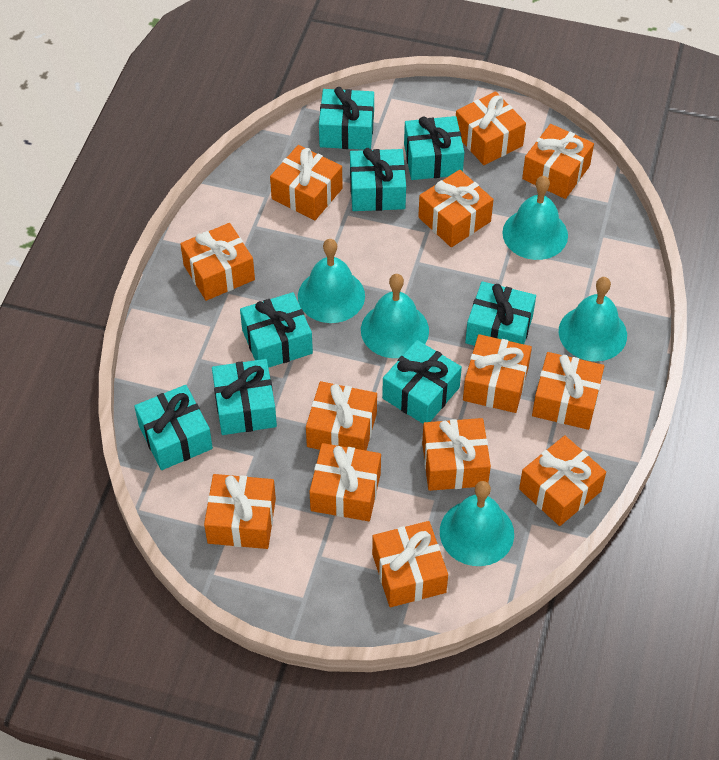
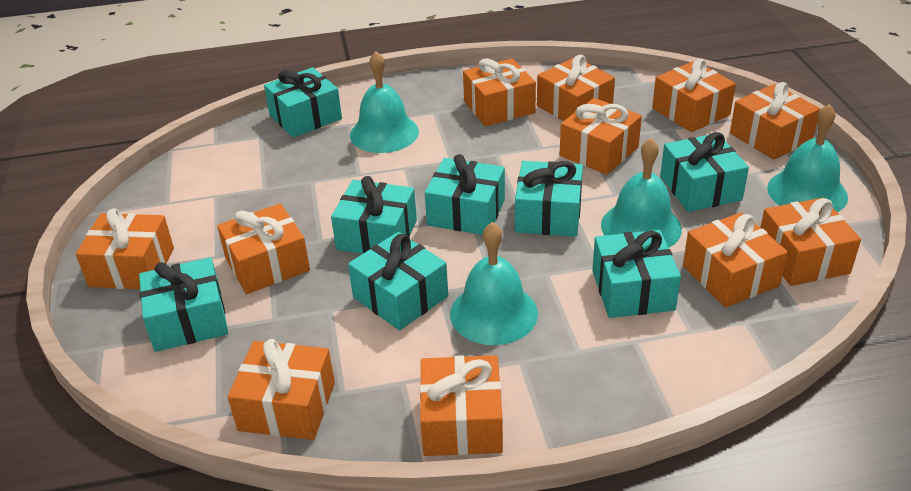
orange gift: 13 -> 11
turquoise bell: 5 -> 4

